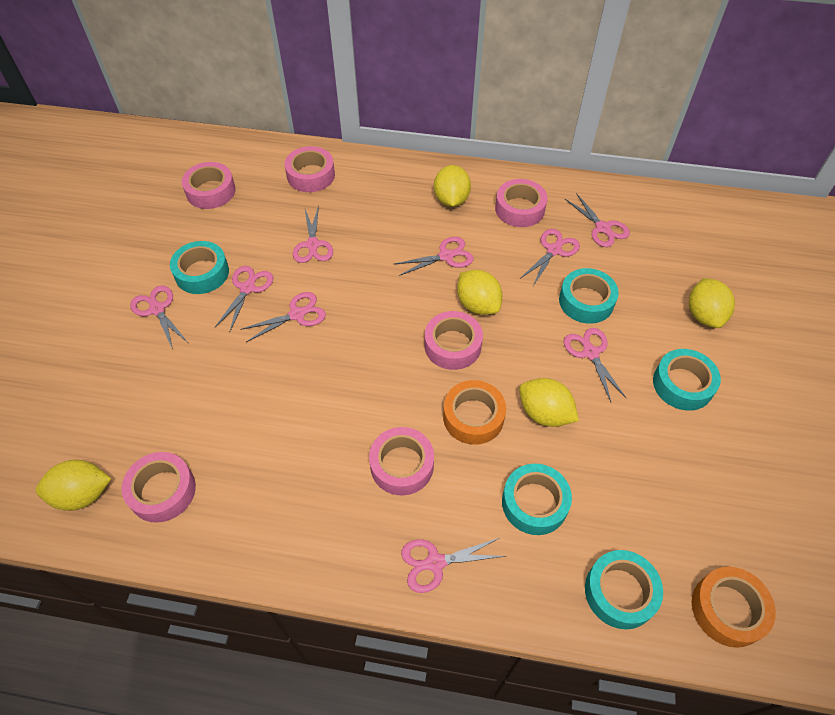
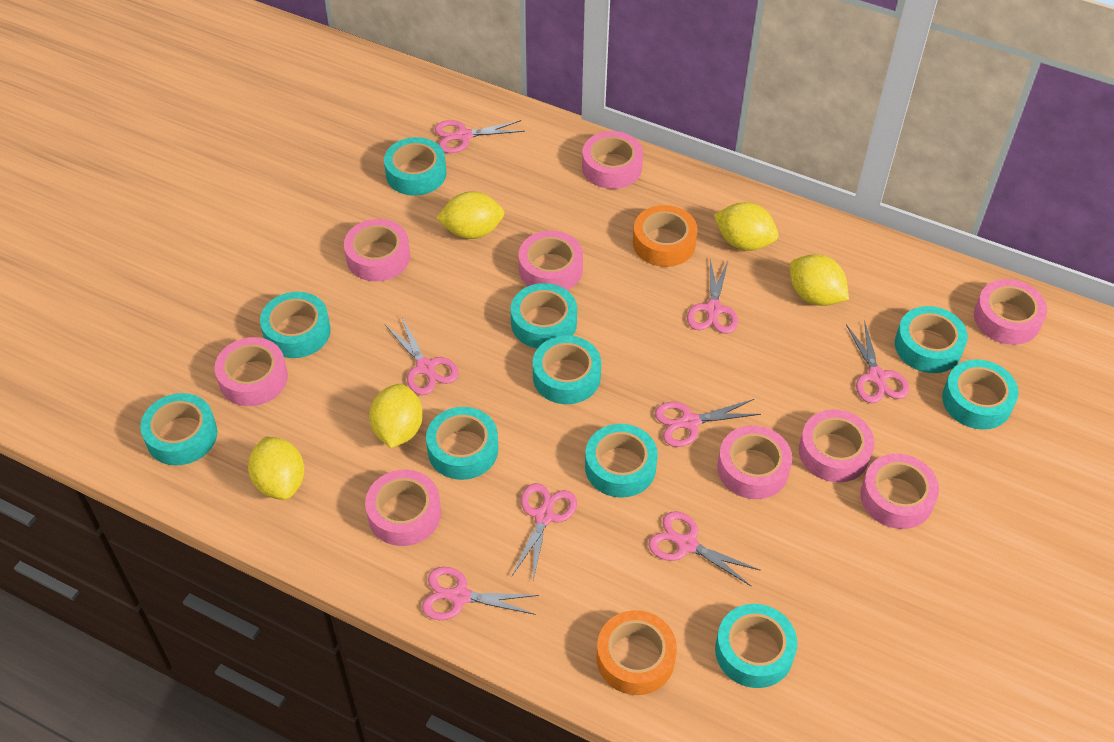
pink scissors: 9 -> 8
pink tape: 6 -> 9
turquoise tape: 5 -> 10

